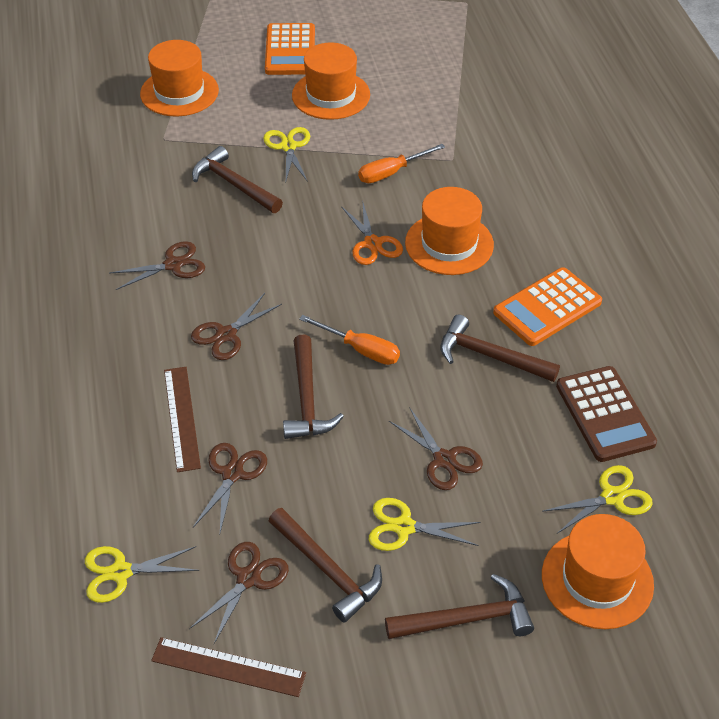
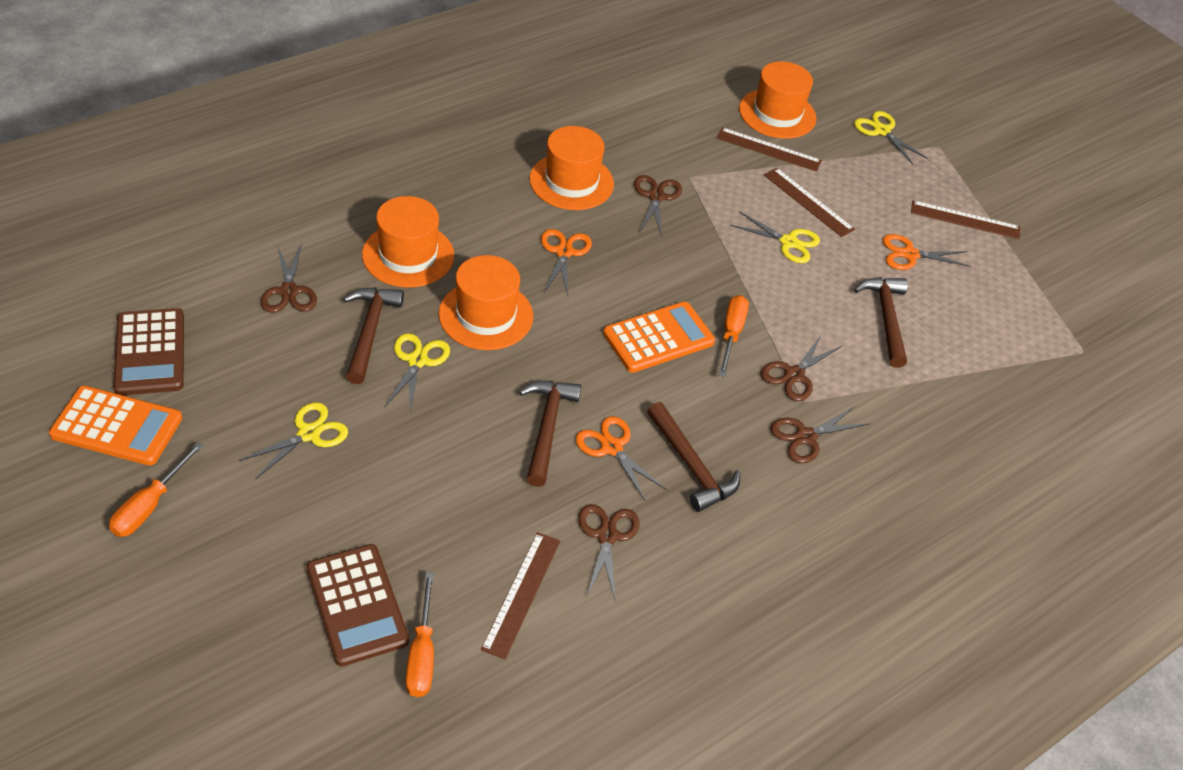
brown calculator: 1 -> 2
brown hammer: 5 -> 4
brown ruler: 2 -> 4
orange scissors: 1 -> 3
orange screwdriver: 2 -> 3

